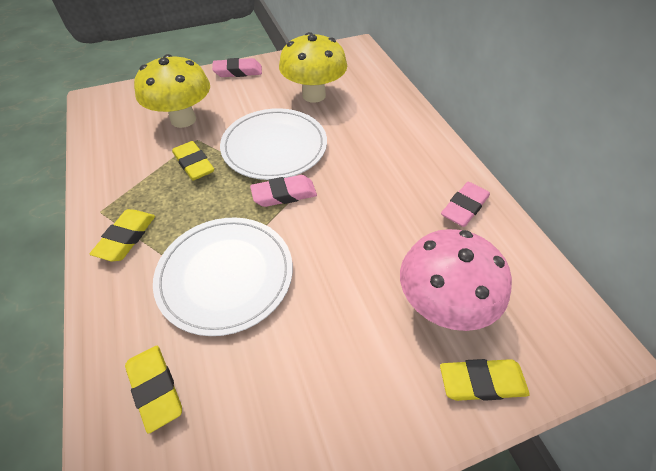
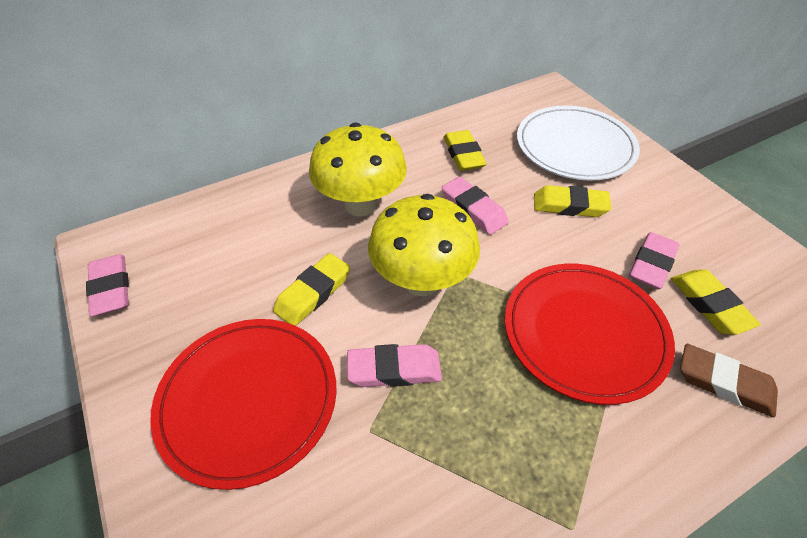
brown eraser: 0 -> 1
pink eraser: 3 -> 4
pink mushroom: 1 -> 0
red plate: 0 -> 2
white plate: 2 -> 1

